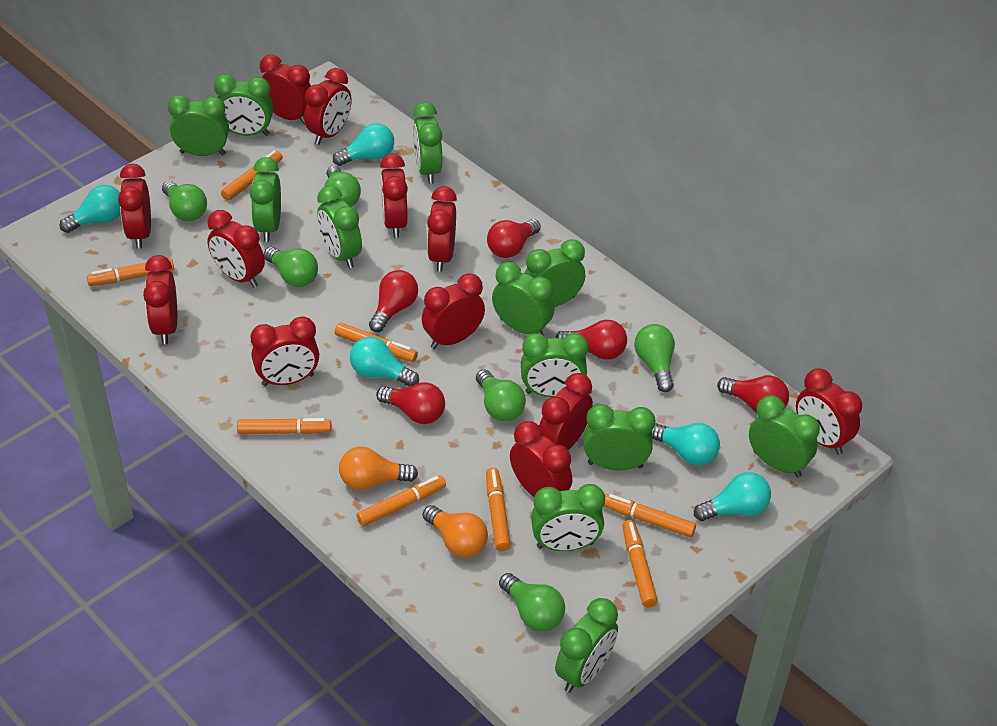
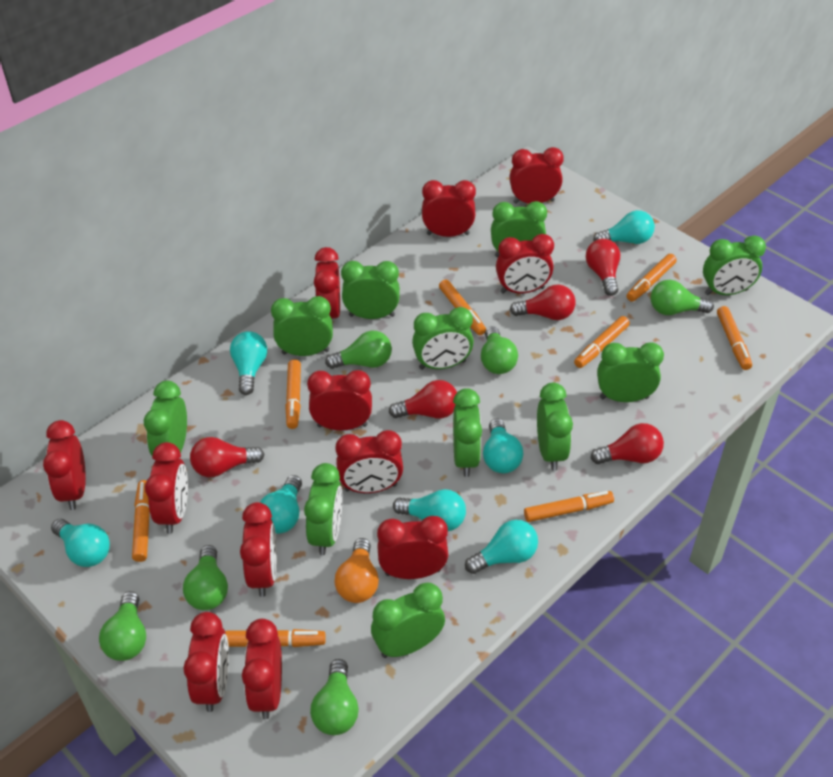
green clock: 12 -> 11
orange light bulb: 2 -> 1
turquoise light bulb: 5 -> 7

